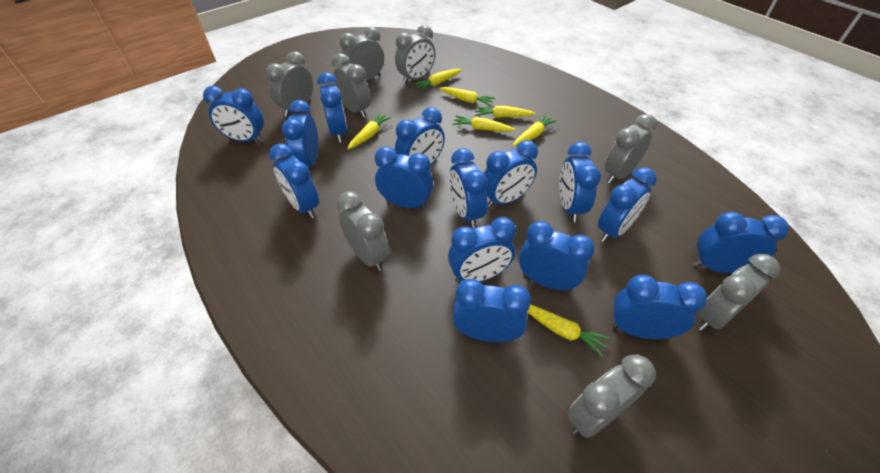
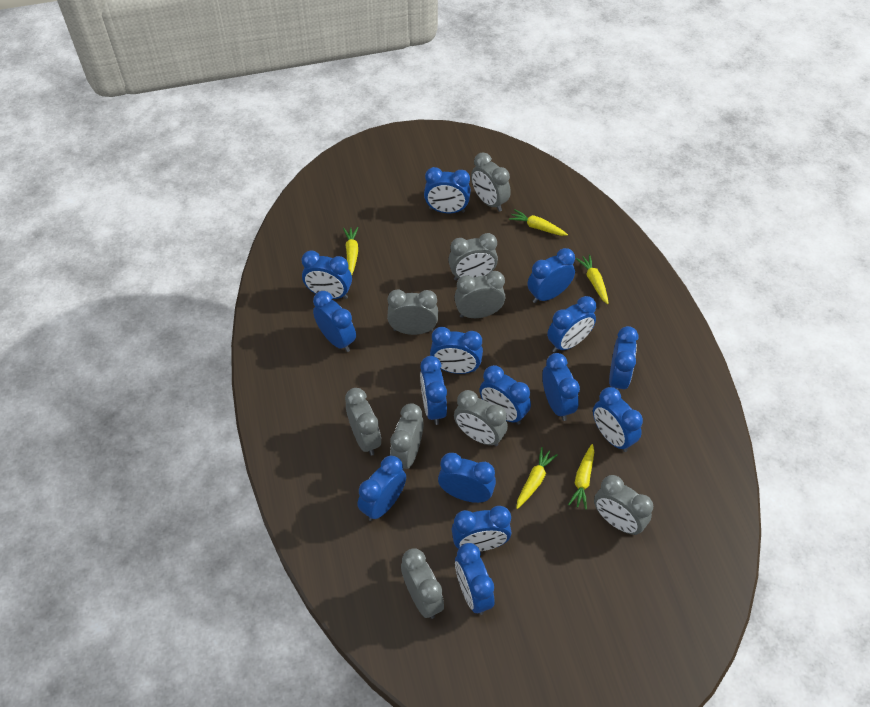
grey clock: 8 -> 9
yellow carrot: 7 -> 5

